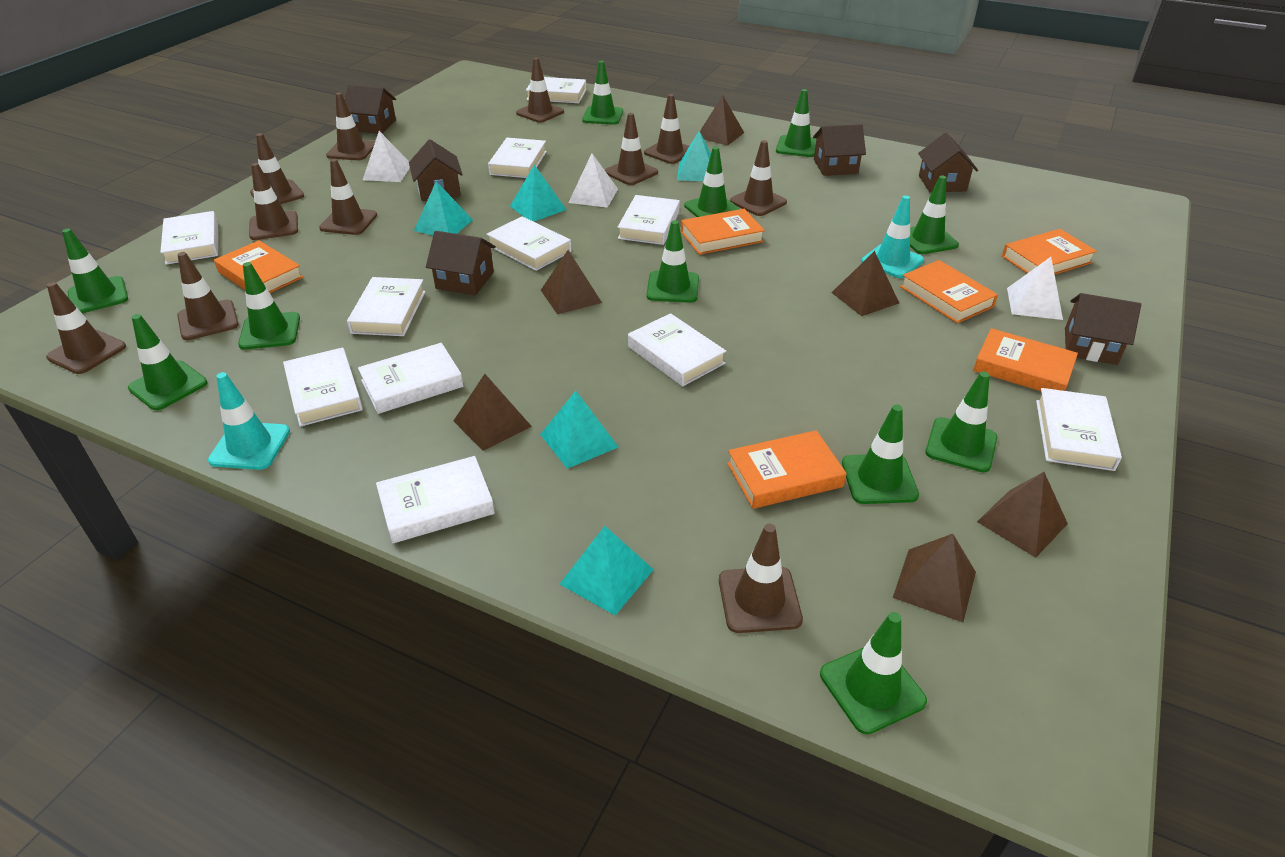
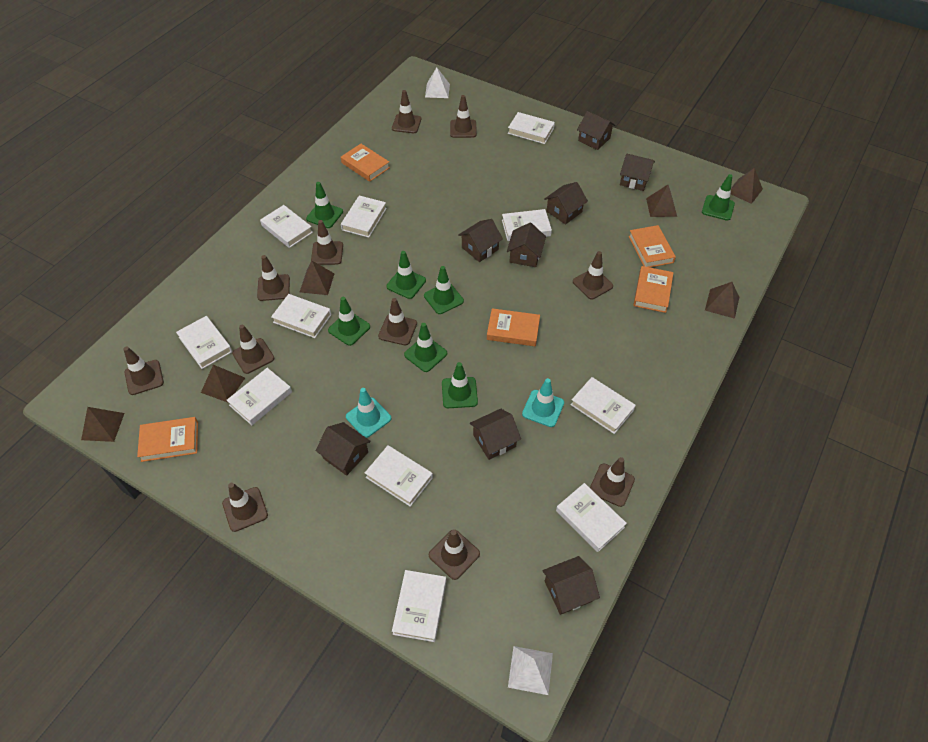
brown house: 6 -> 8
green traffic cone: 11 -> 7
orange book: 6 -> 5
turquoise pyramid: 5 -> 0
white pyramid: 3 -> 2

